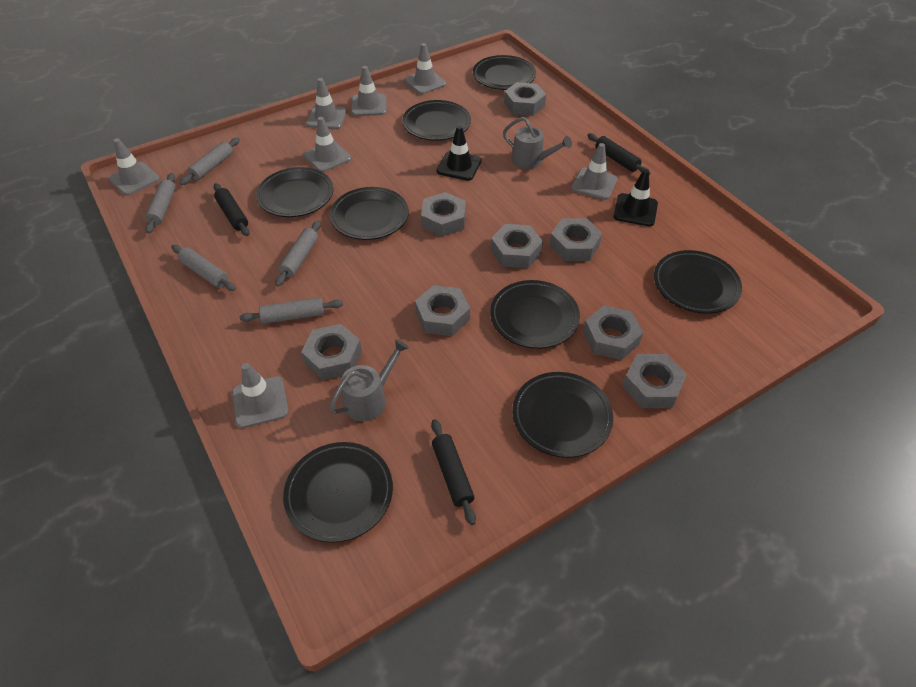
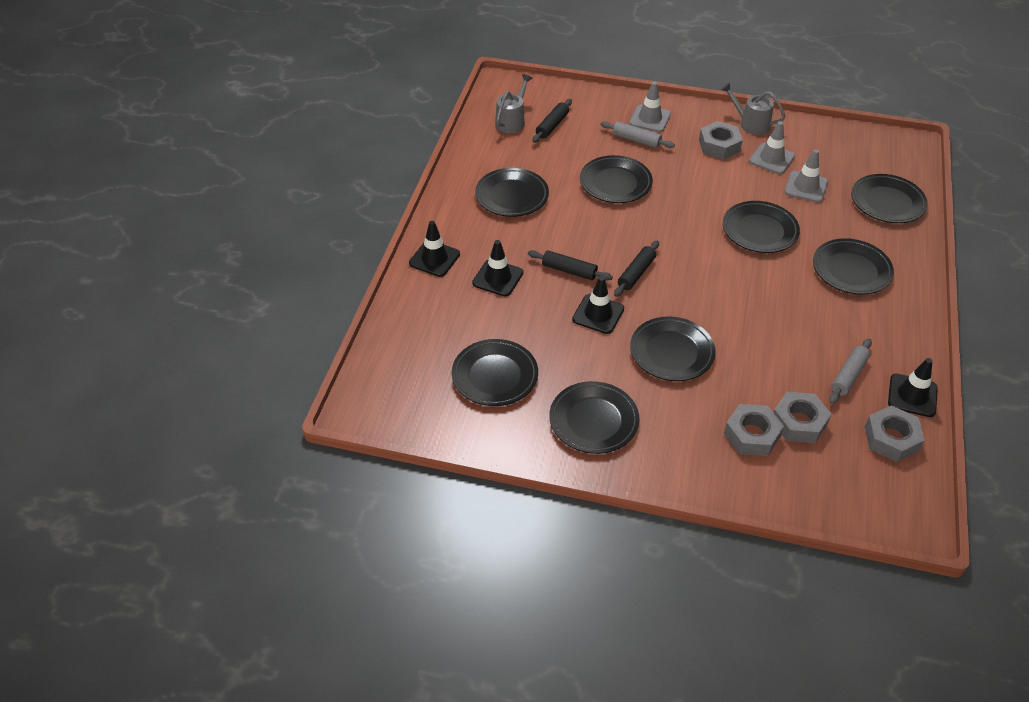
black traffic cone: 2 -> 4
grey nut: 8 -> 4
grey rolling pin: 5 -> 2
grey traffic cone: 7 -> 3

